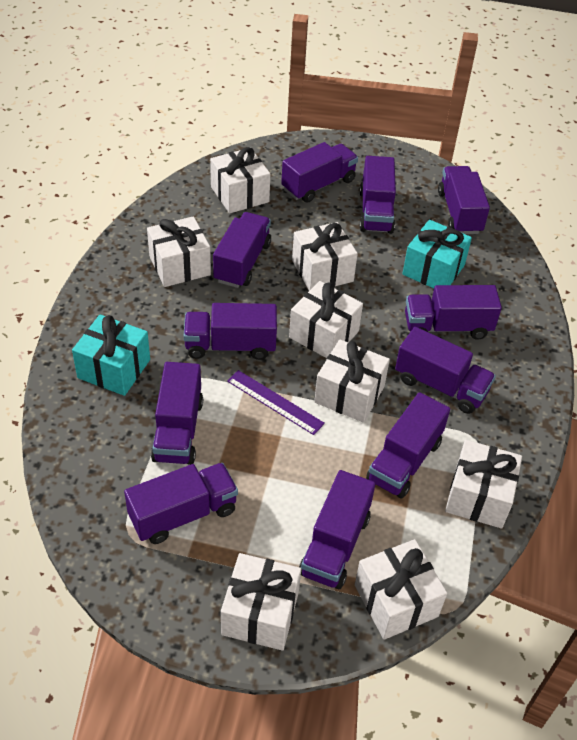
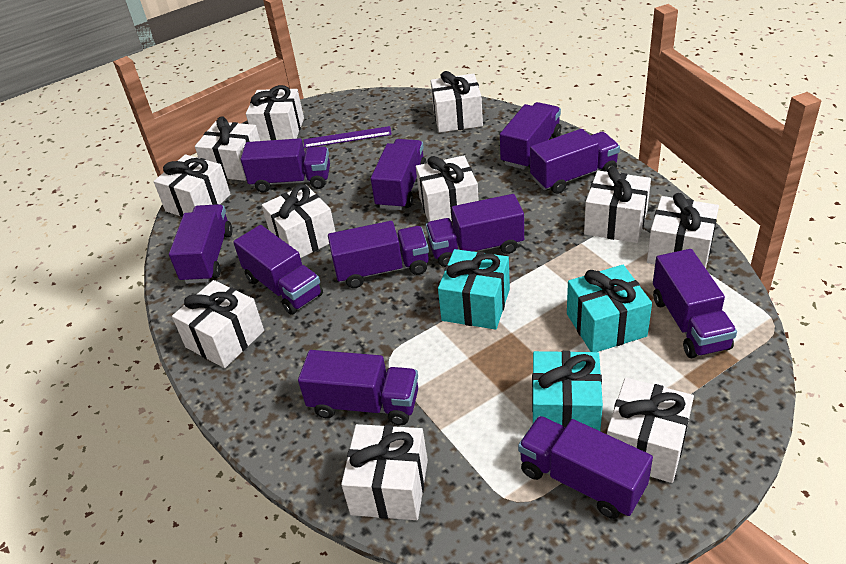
turquoise gift: 2 -> 3
white gift: 8 -> 11

